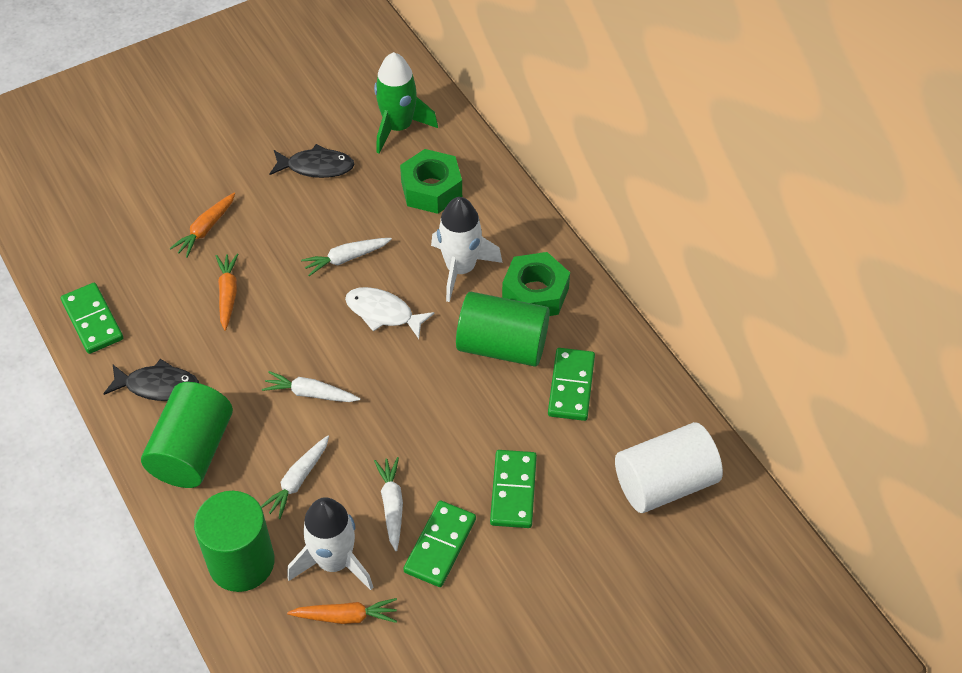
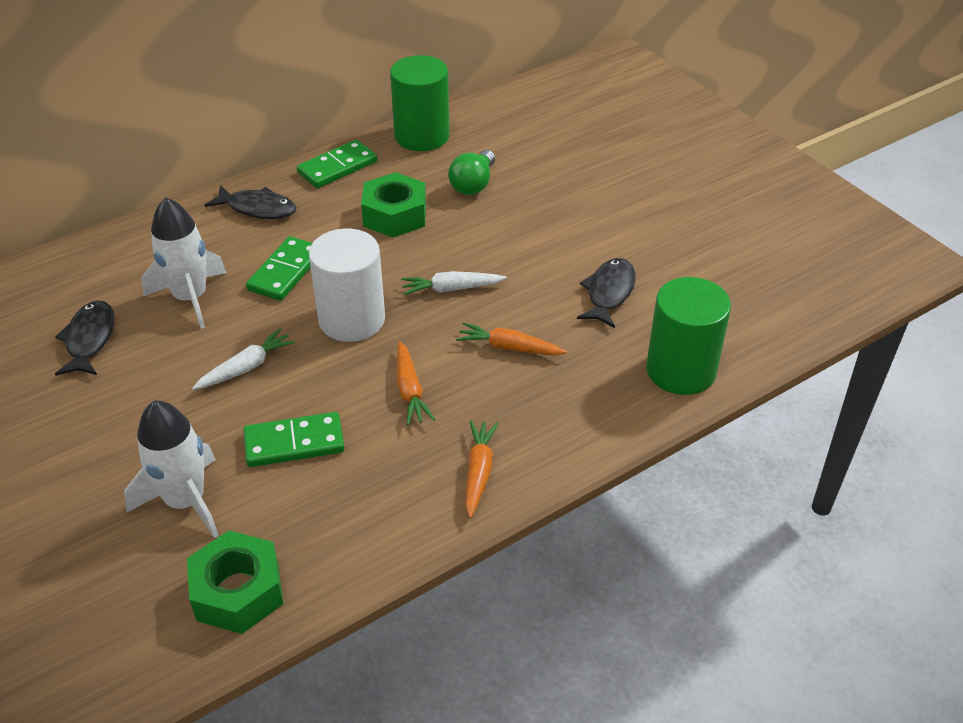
black fish: 2 -> 3
green cylinder: 3 -> 2
green domino: 4 -> 3
green light bulb: 0 -> 1
green rocket: 1 -> 0
white carrot: 4 -> 2
white fish: 1 -> 0

